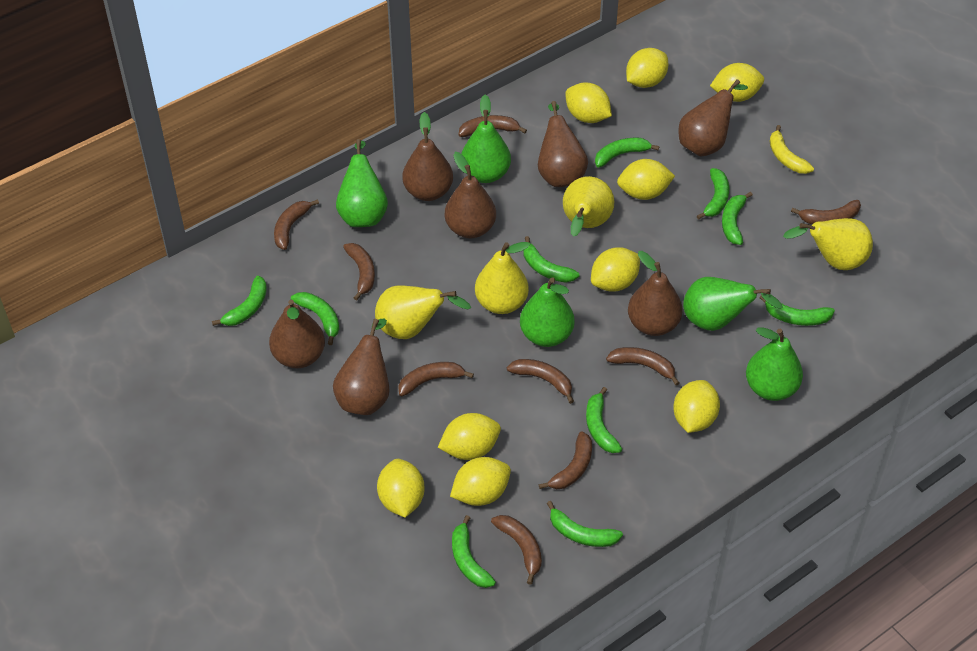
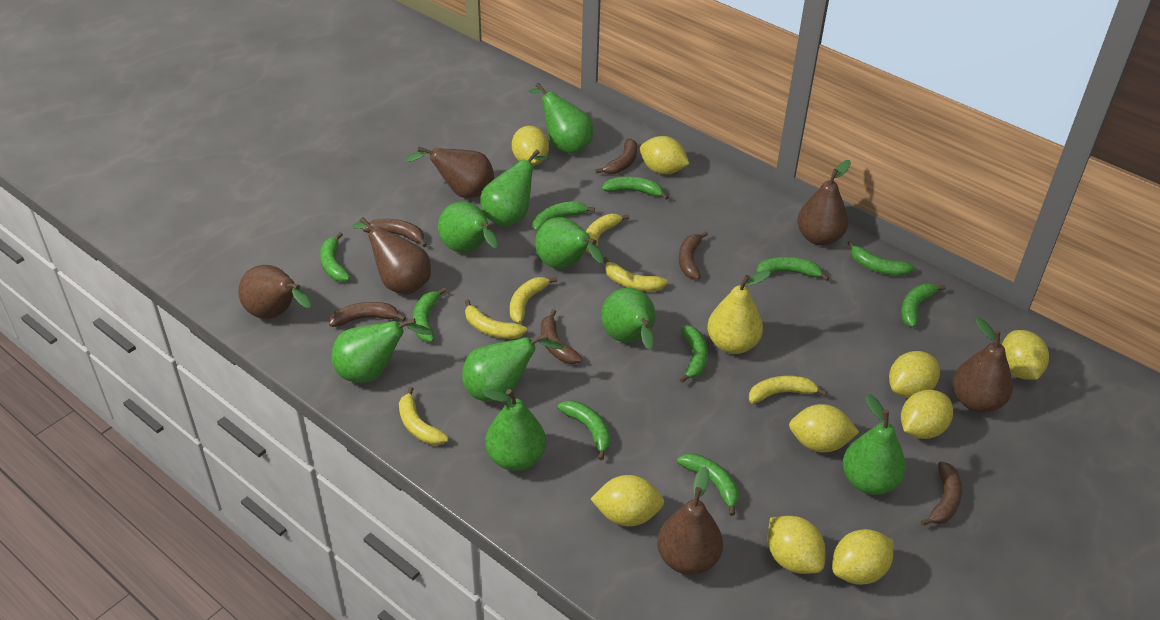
brown banana: 9 -> 6
brown pear: 7 -> 6
green pear: 5 -> 9
yellow banana: 1 -> 6
yellow pear: 4 -> 1

